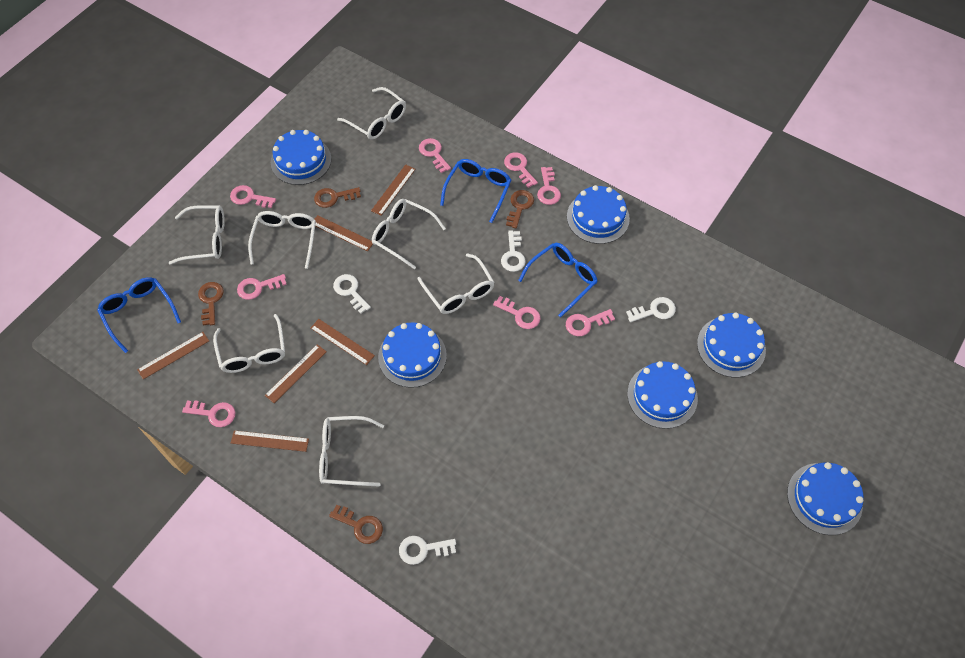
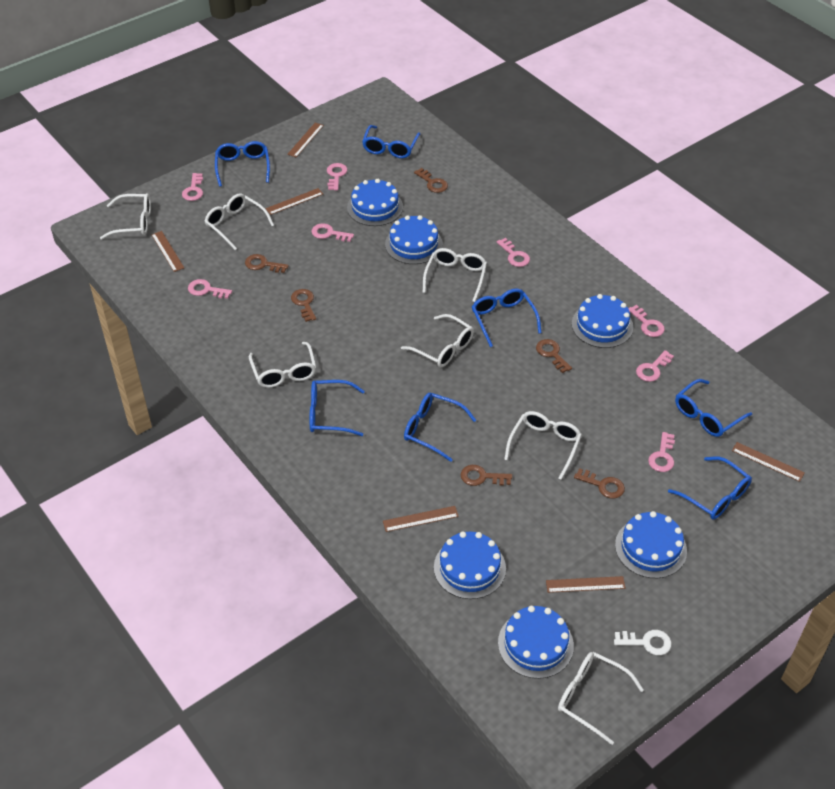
blue glasses: 3 -> 7
brown key: 4 -> 6
white key: 4 -> 1

